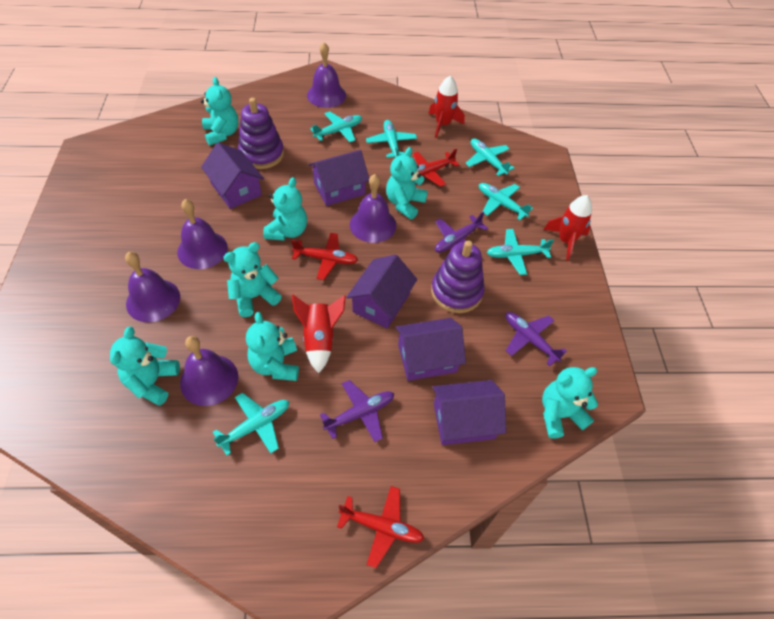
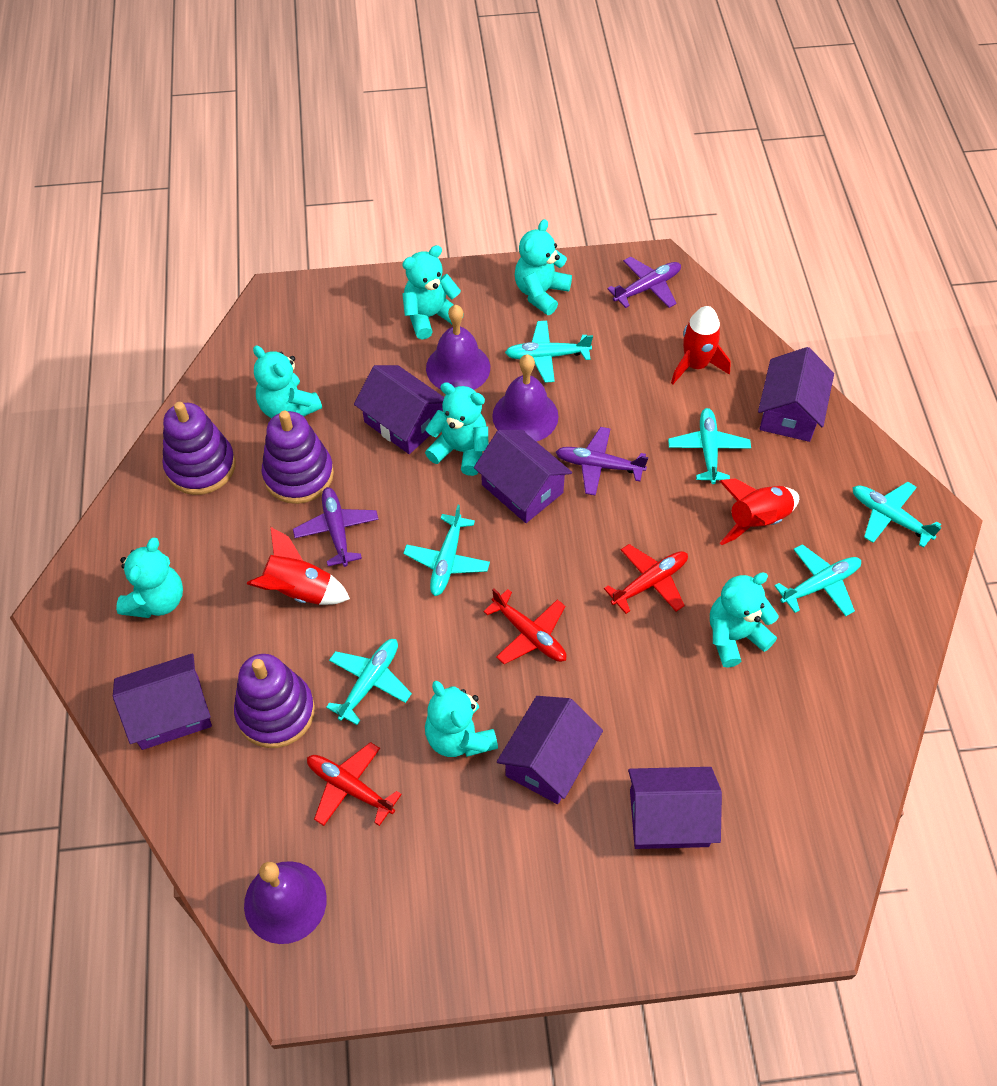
purple bell: 5 -> 3
purple house: 5 -> 6
purple stacking toy: 2 -> 3

